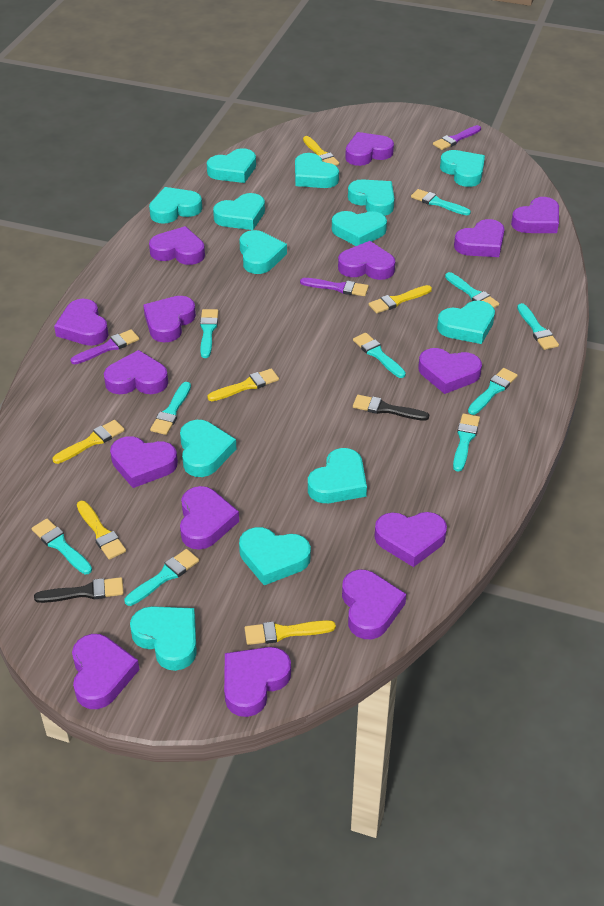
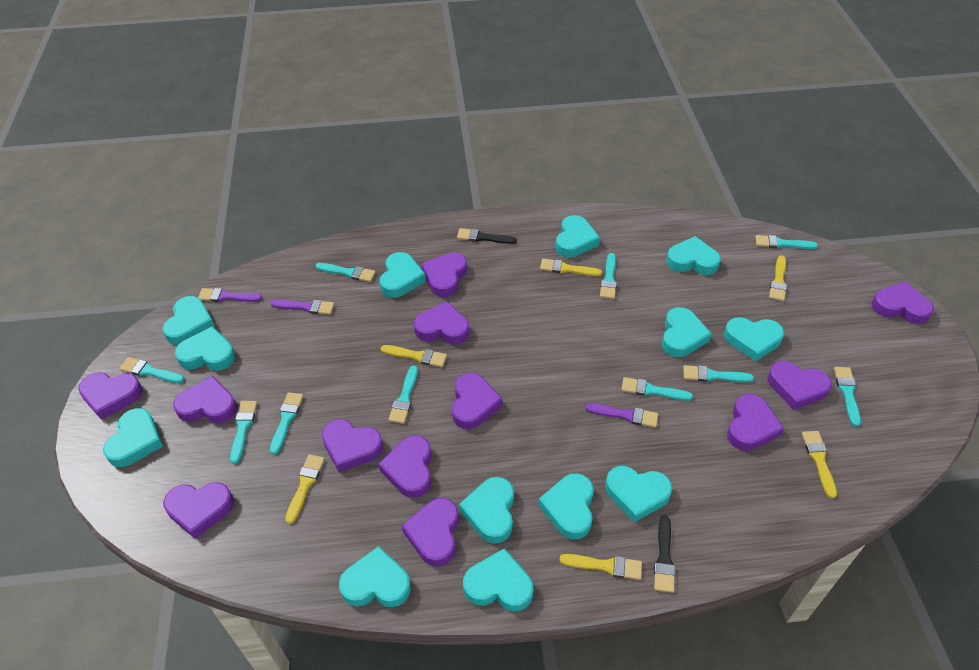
purple heart: 15 -> 12

